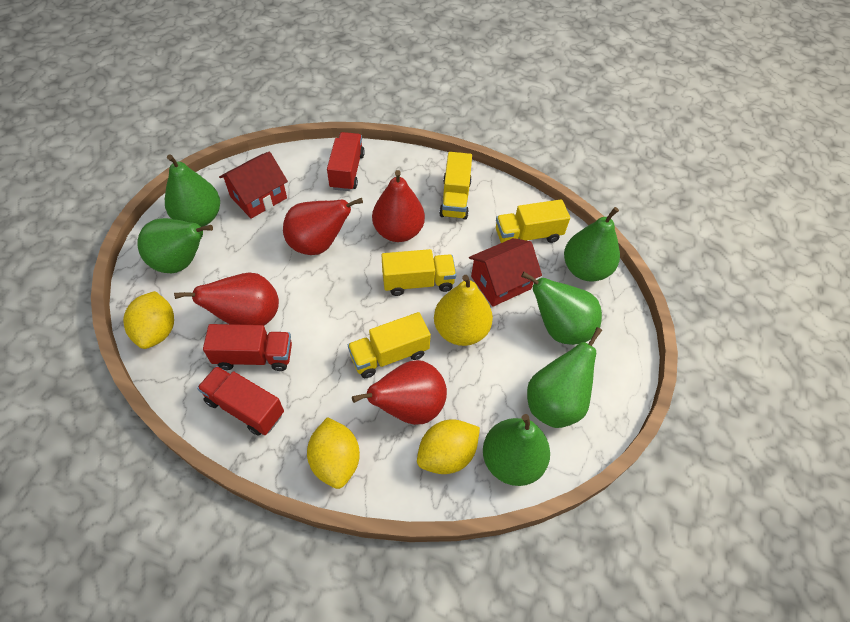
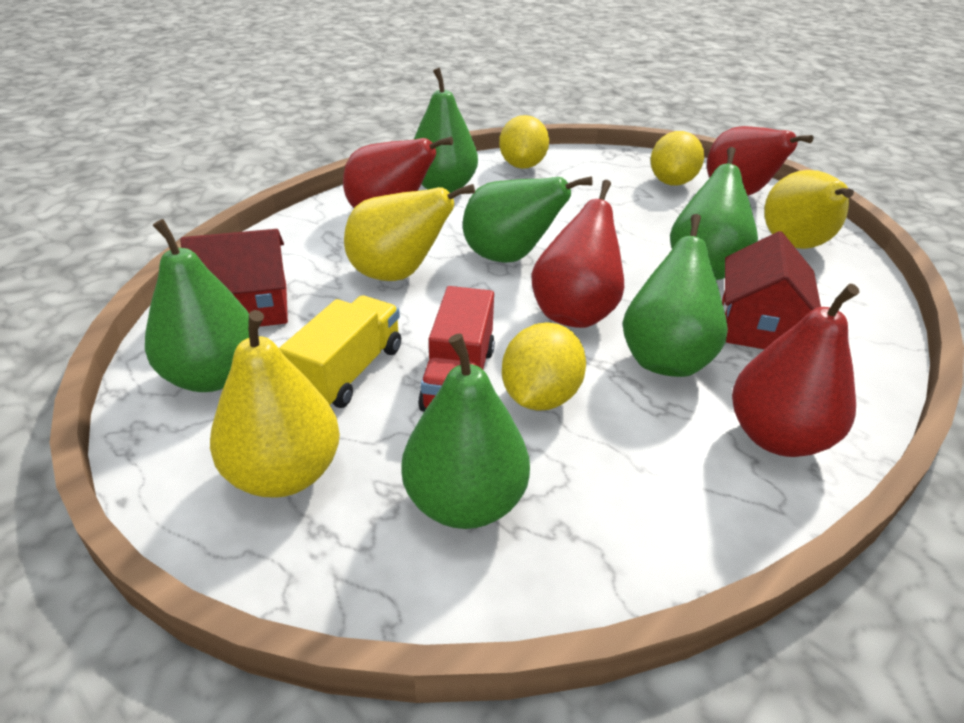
red truck: 3 -> 1
yellow pear: 1 -> 3
yellow truck: 4 -> 1

